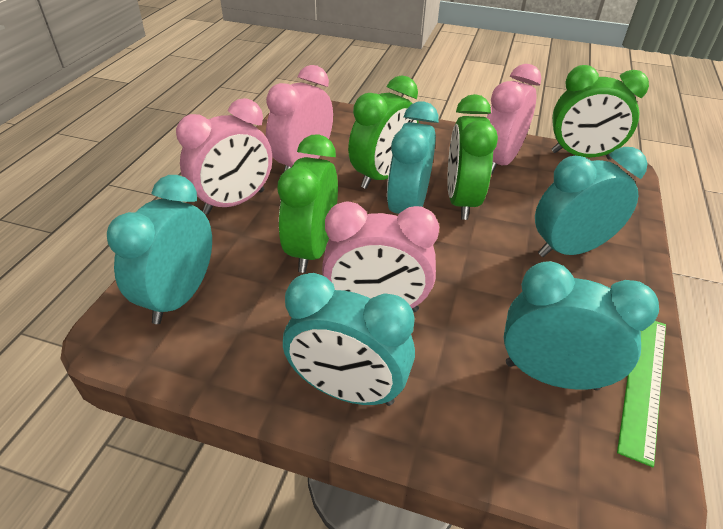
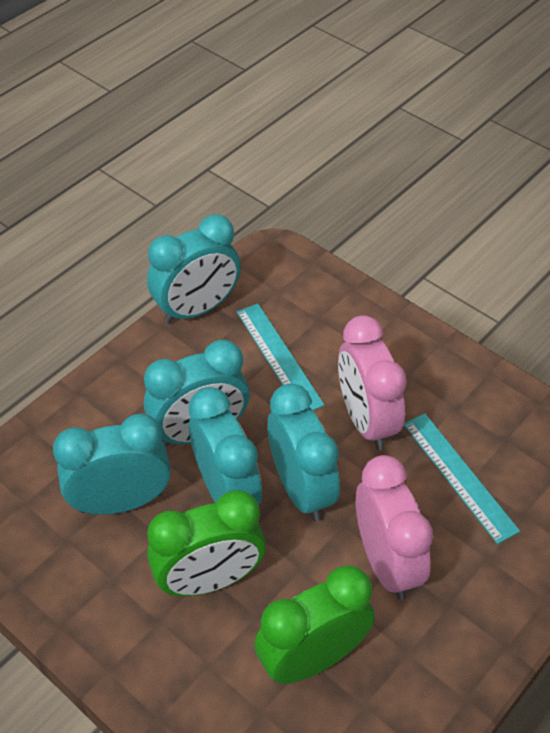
green clock: 4 -> 2
green ruler: 1 -> 0
pink clock: 4 -> 2
turquoise ruler: 0 -> 2

